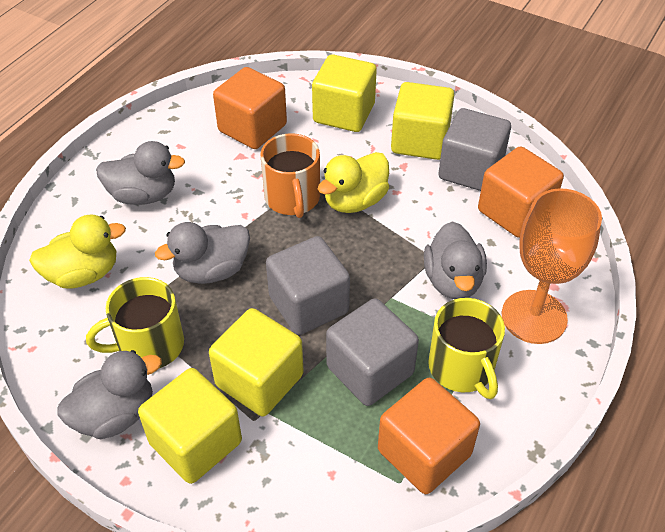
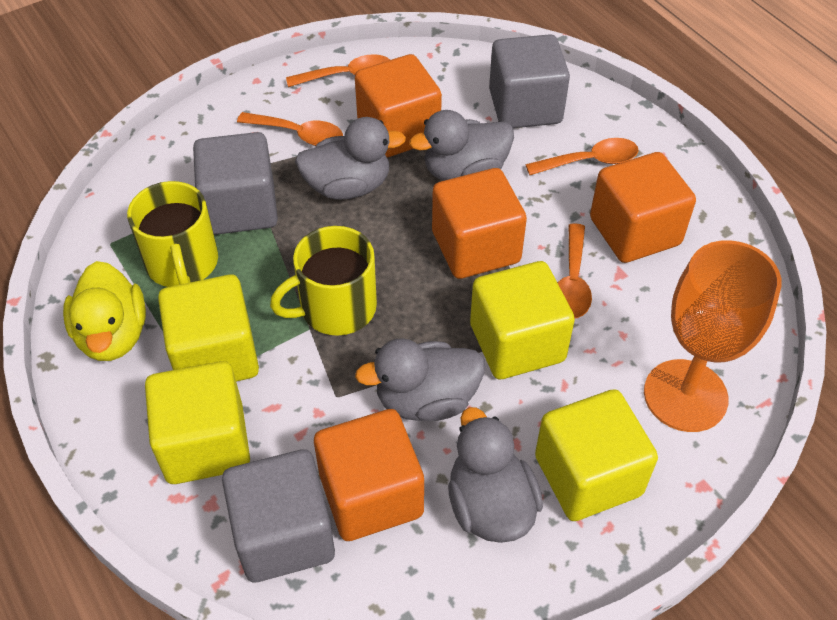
orange cube: 3 -> 4
orange mug: 1 -> 0
orange spoon: 0 -> 4
yellow duck: 2 -> 1

